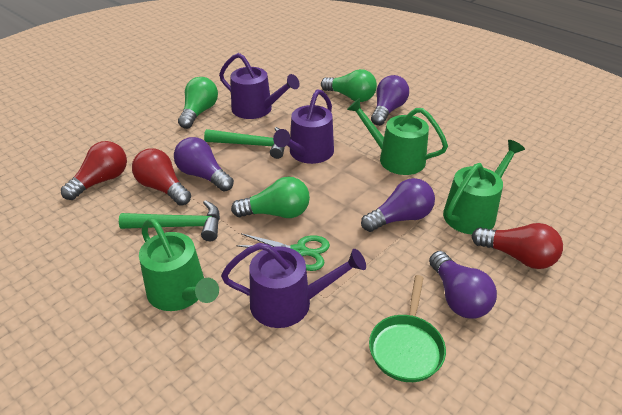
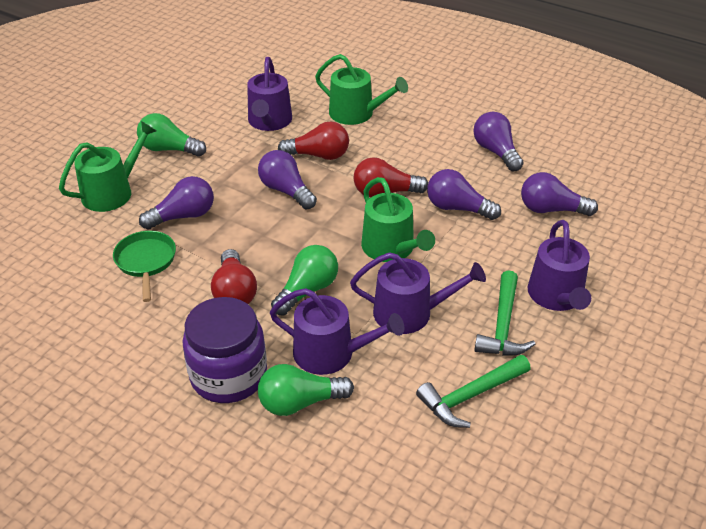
green scissors: 1 -> 0
purple jar: 0 -> 1
purple light bulb: 4 -> 5
purple watering can: 3 -> 4

